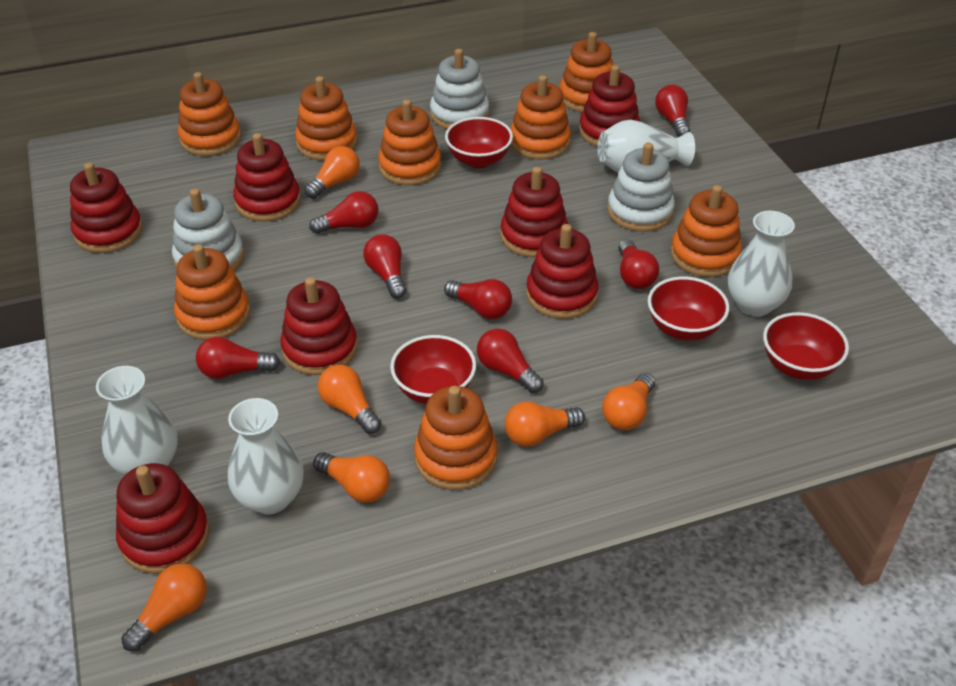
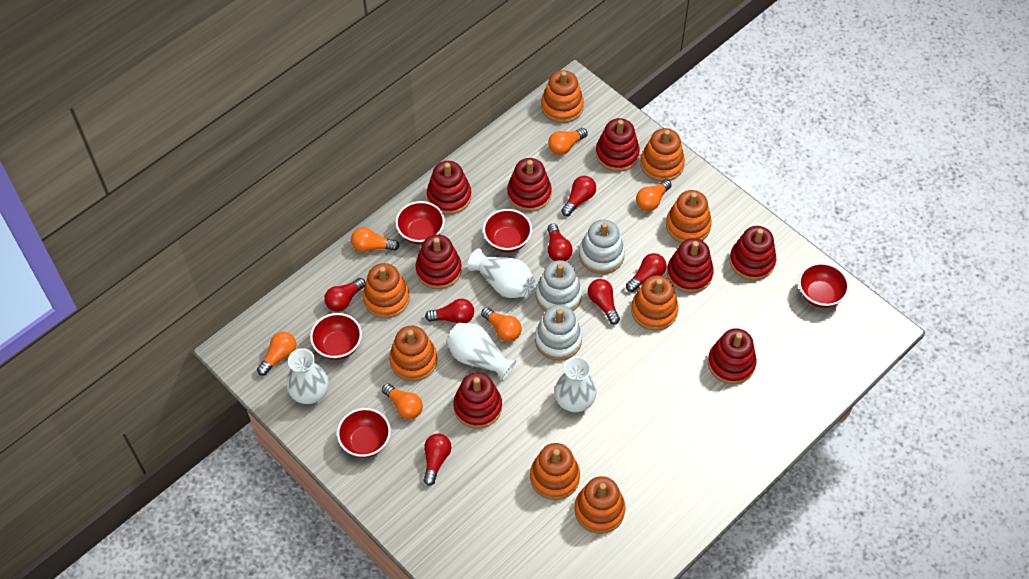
red bowl: 4 -> 5
red stacking toy: 7 -> 8

